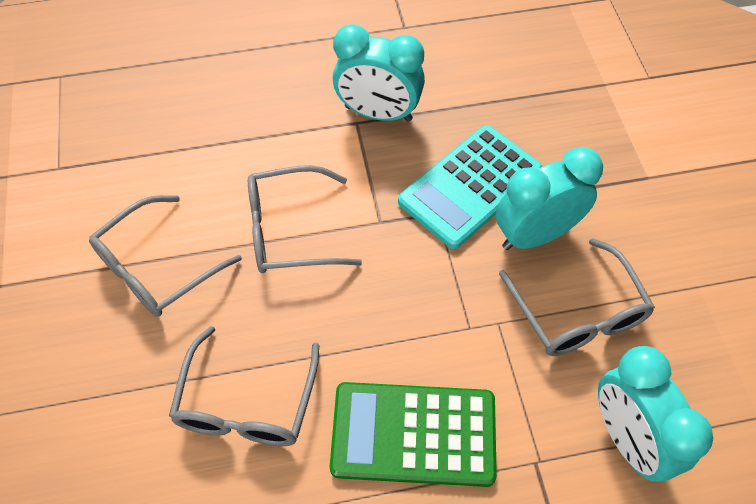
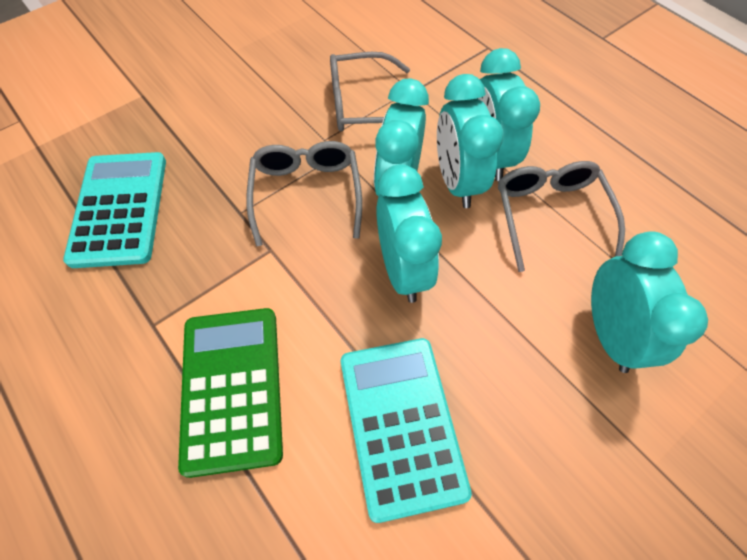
grey glasses: 4 -> 3
turquoise calculator: 1 -> 2
turquoise clock: 3 -> 5

